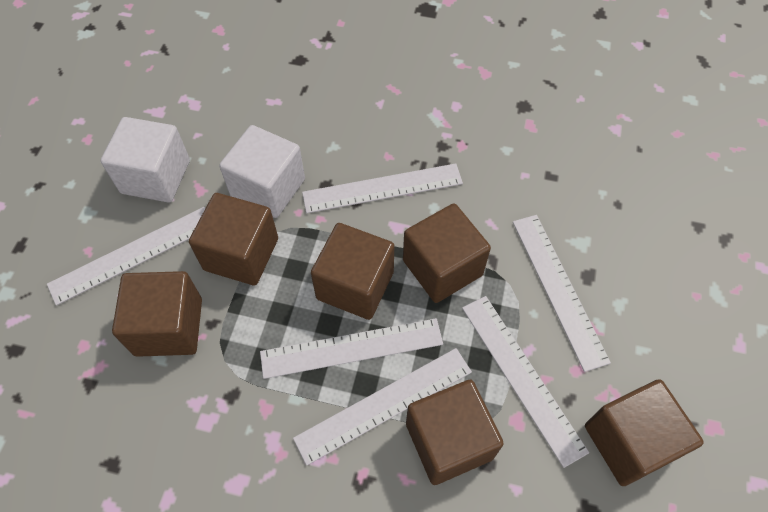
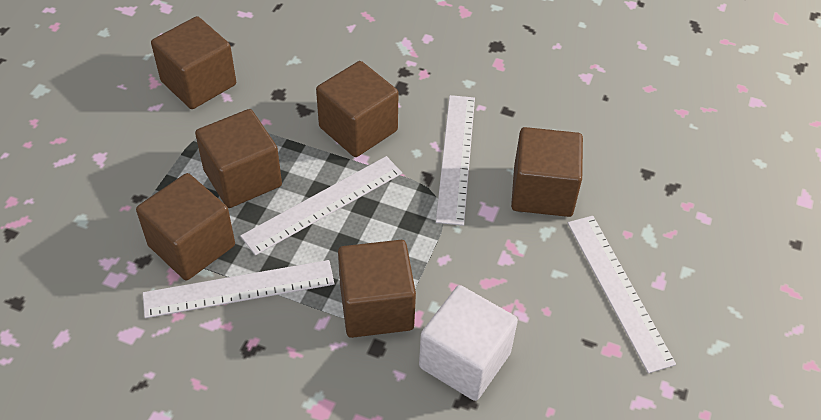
white cube: 2 -> 1
white ruler: 6 -> 4

